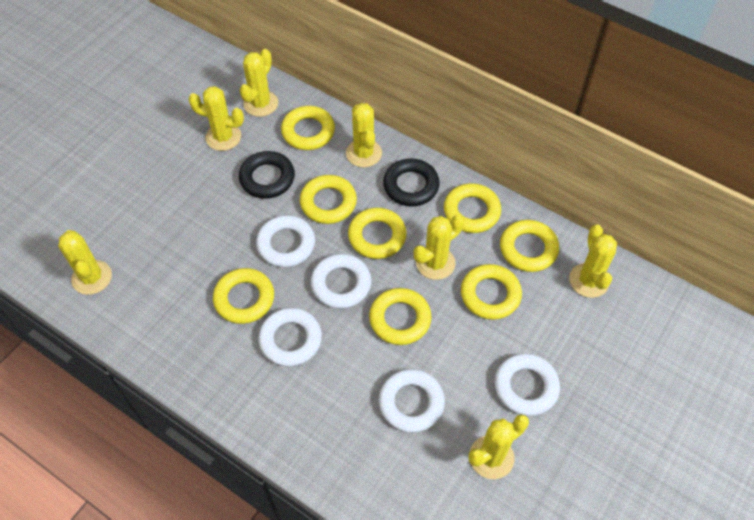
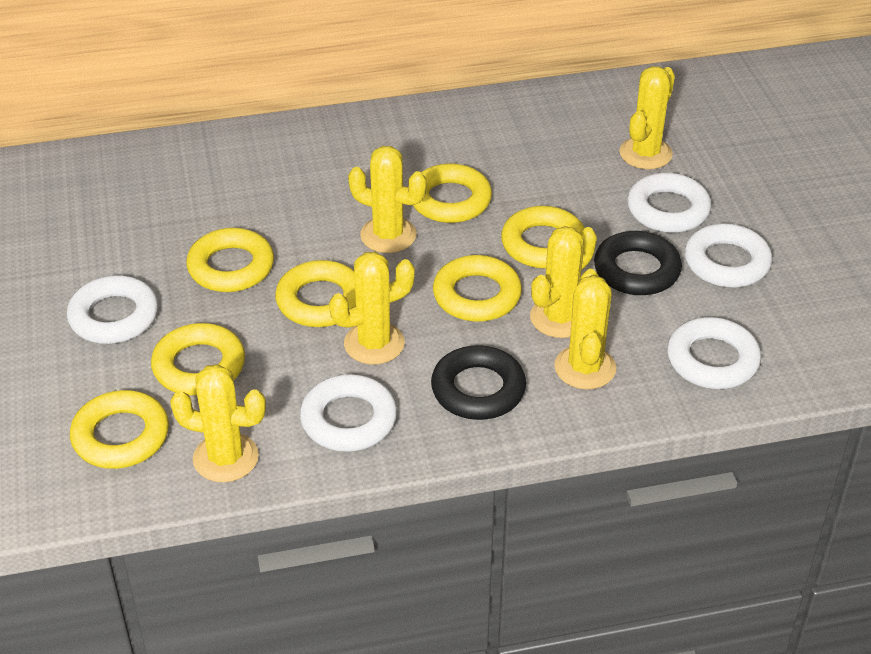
yellow cactus: 7 -> 6
yellow ring: 8 -> 7

